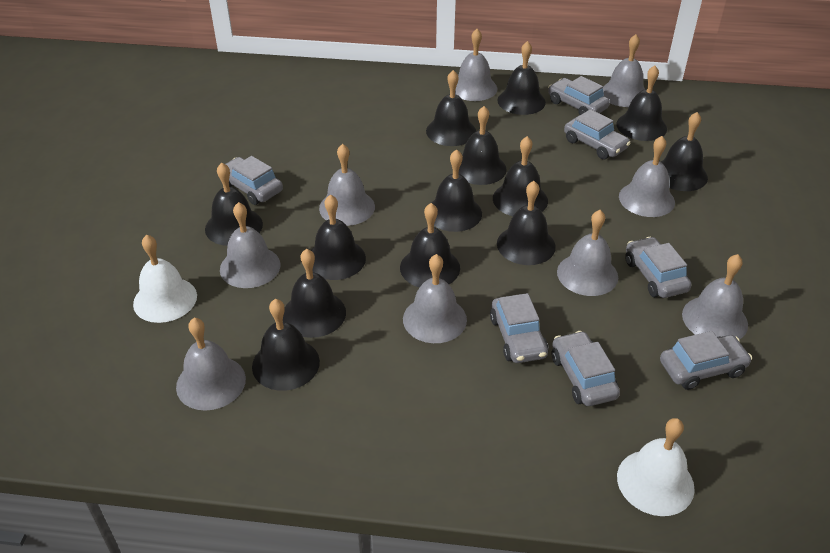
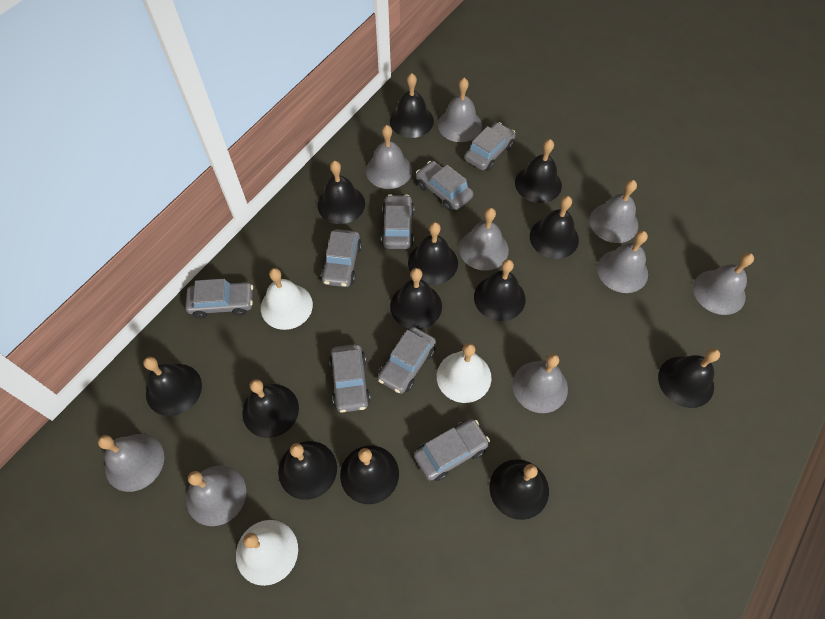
grey car: 7 -> 8
white bell: 2 -> 3

